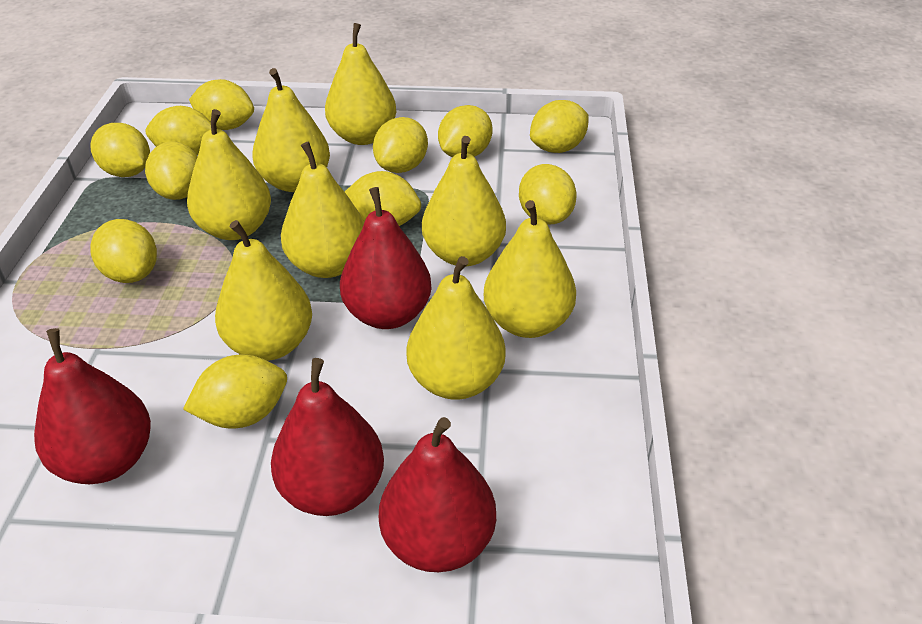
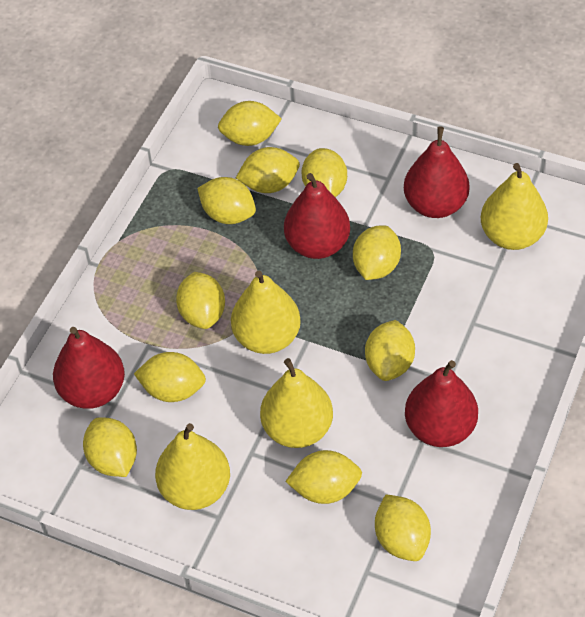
yellow pear: 8 -> 4

